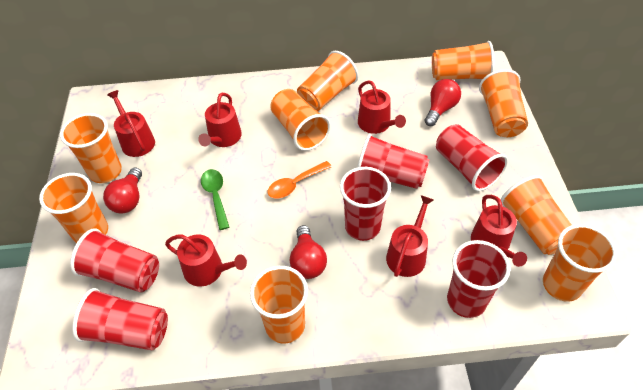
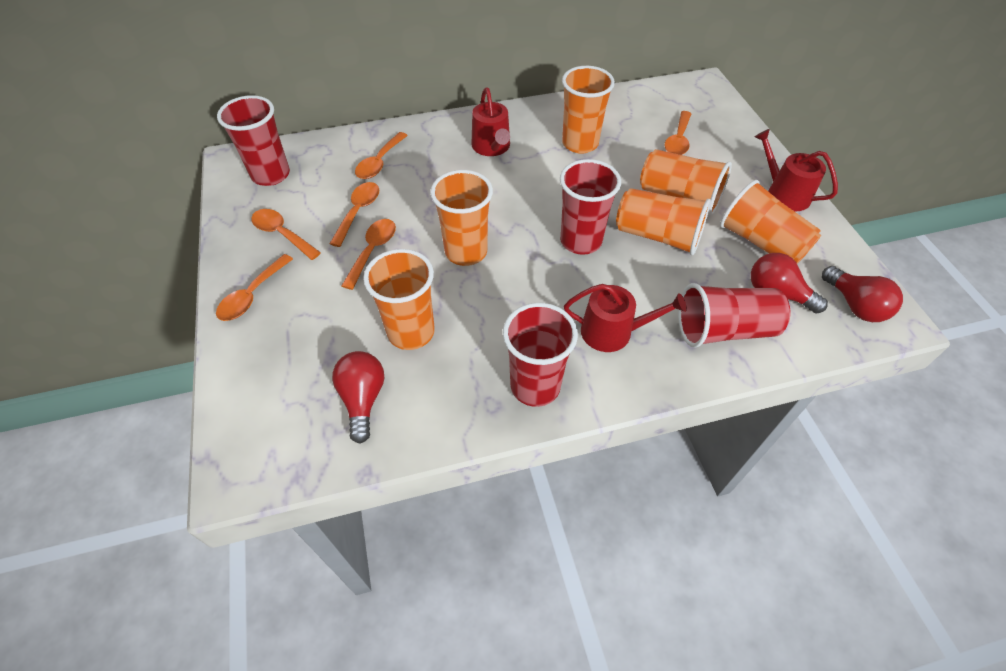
green spoon: 1 -> 0
orange cup: 9 -> 6
orange spoon: 1 -> 6
red cup: 6 -> 4
red watering can: 6 -> 3

